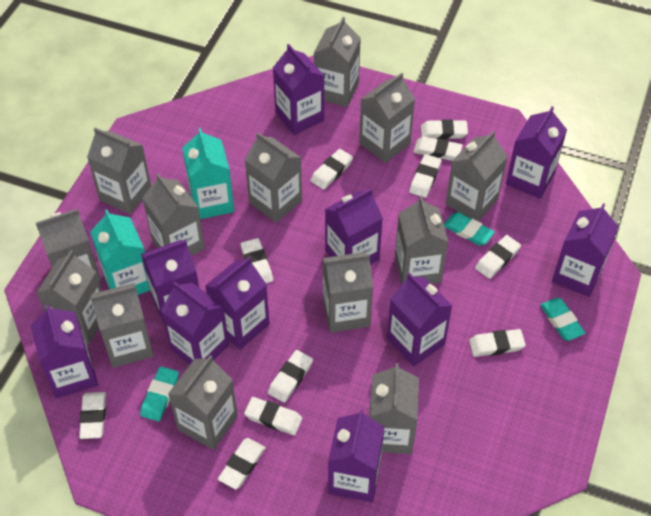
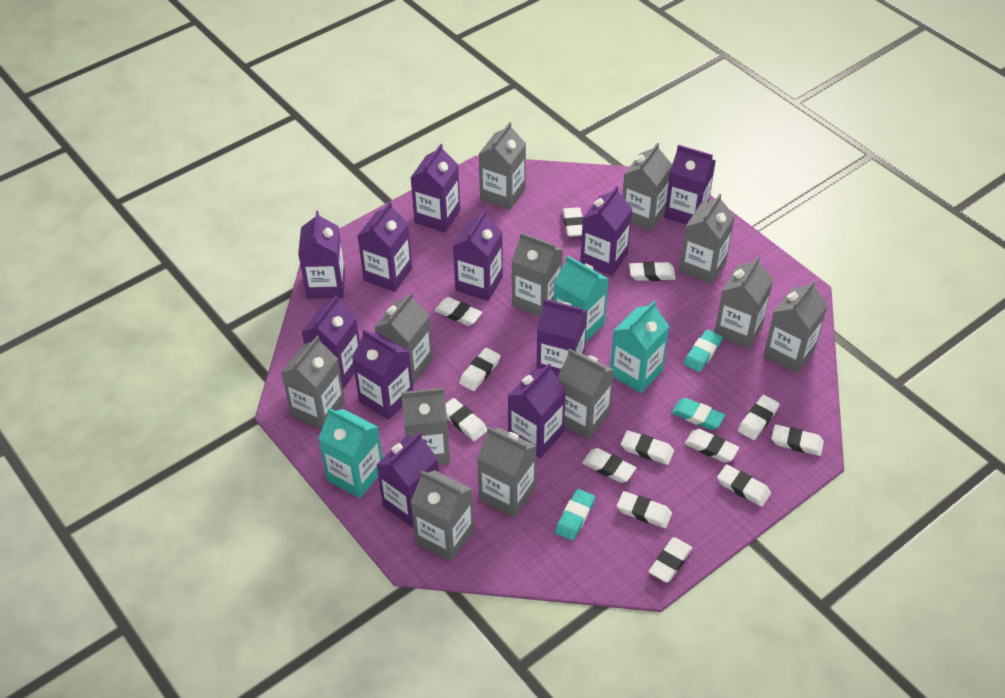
grey carton: 13 -> 12
purple carton: 10 -> 11
turquoise carton: 2 -> 3
white eraser: 11 -> 13

